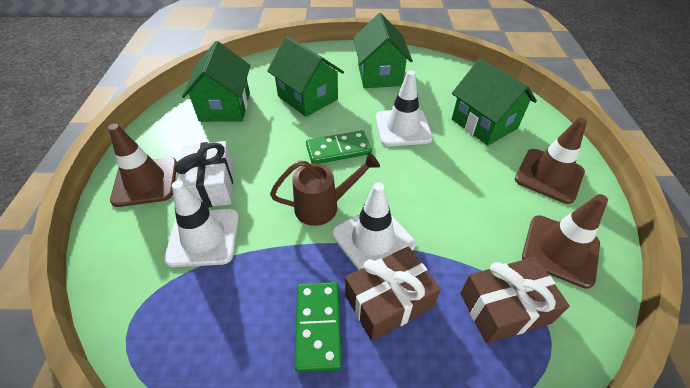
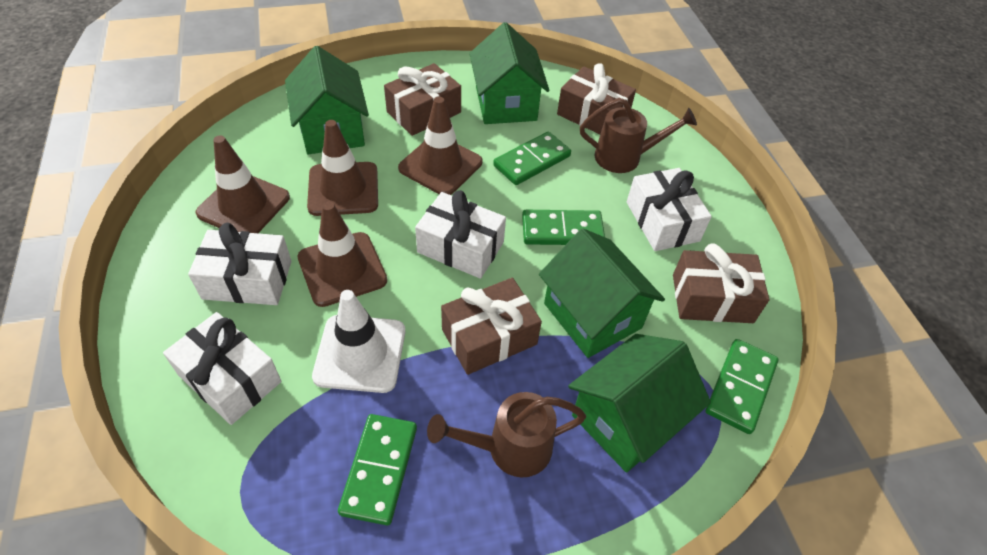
brown gift: 2 -> 4
brown traffic cone: 3 -> 4
brown watering can: 1 -> 2
green domino: 2 -> 4
white gift: 1 -> 4
white traffic cone: 3 -> 1

